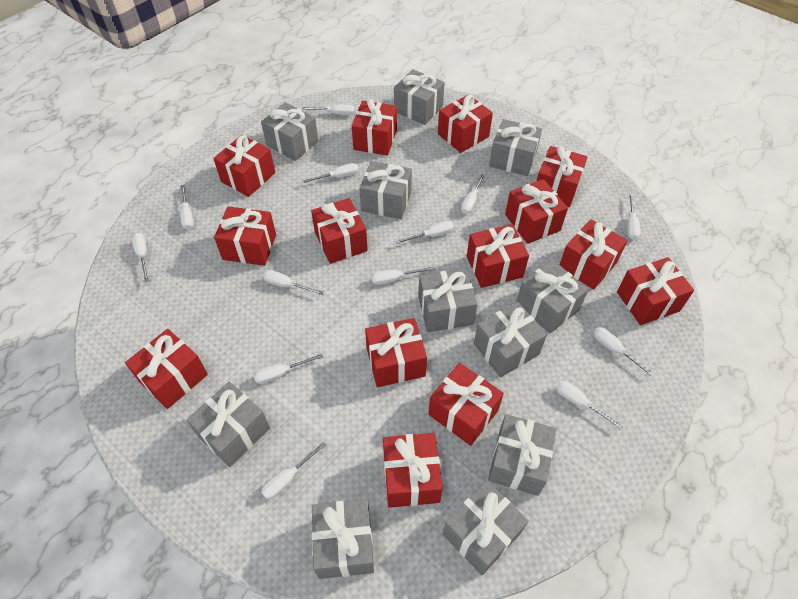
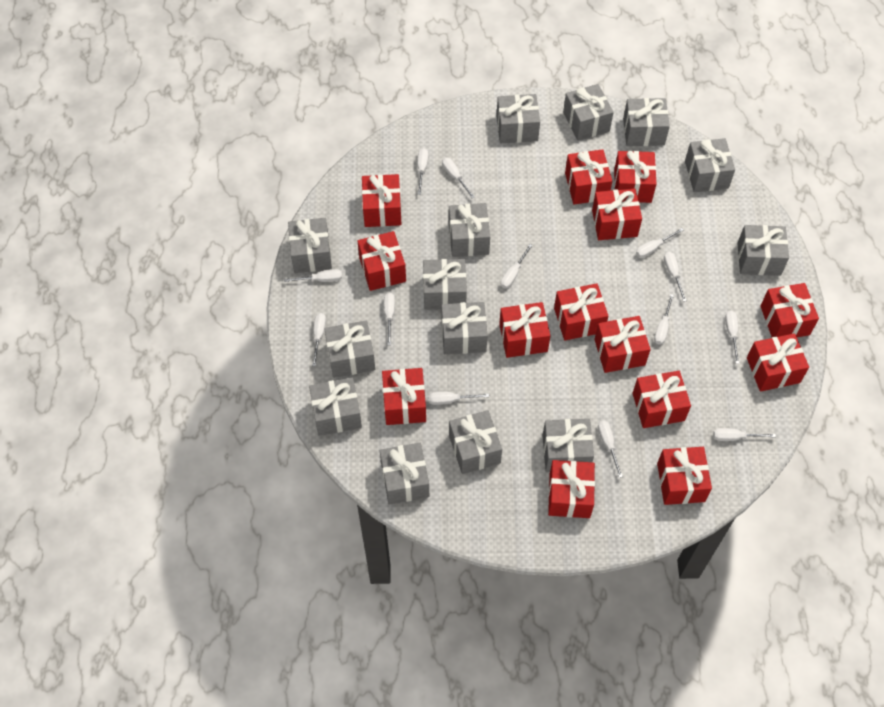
grey gift: 11 -> 14

